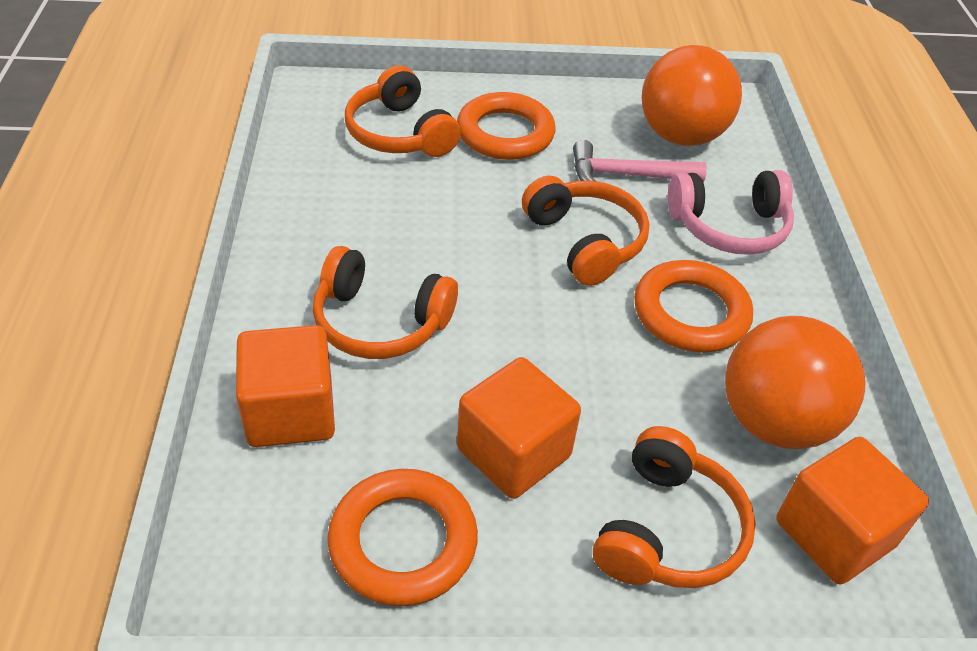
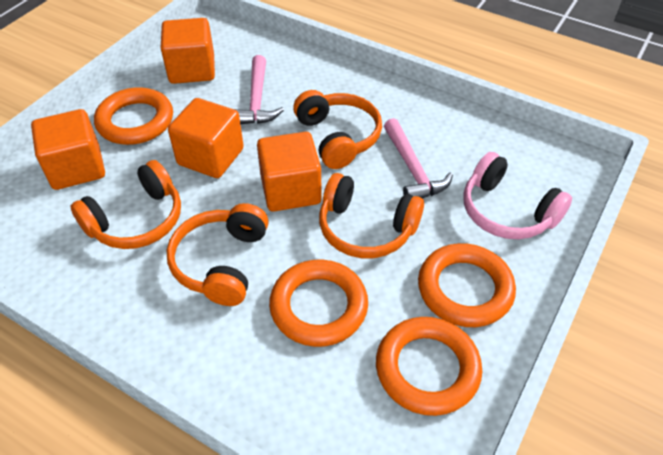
orange ball: 2 -> 0
orange cube: 3 -> 4
orange ring: 3 -> 4
pink hammer: 1 -> 2

